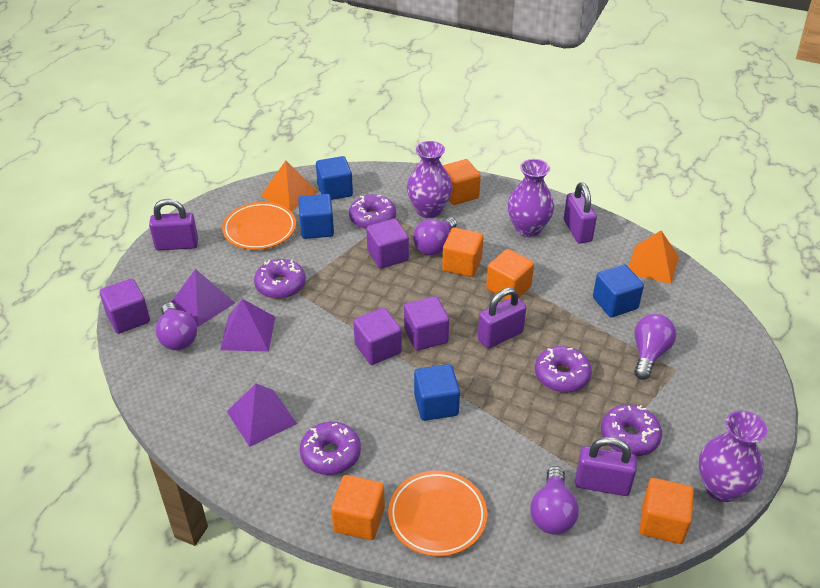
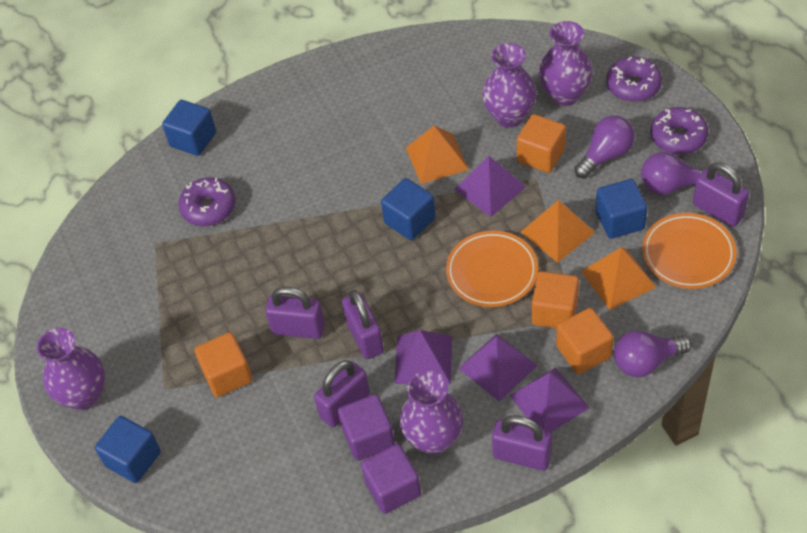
orange cube: 5 -> 4
orange pyramid: 2 -> 3
purple cube: 4 -> 2
purple donut: 5 -> 3
purple light bulb: 4 -> 3
purple padlock: 4 -> 5
purple pyramid: 3 -> 4
purple vase: 3 -> 4

